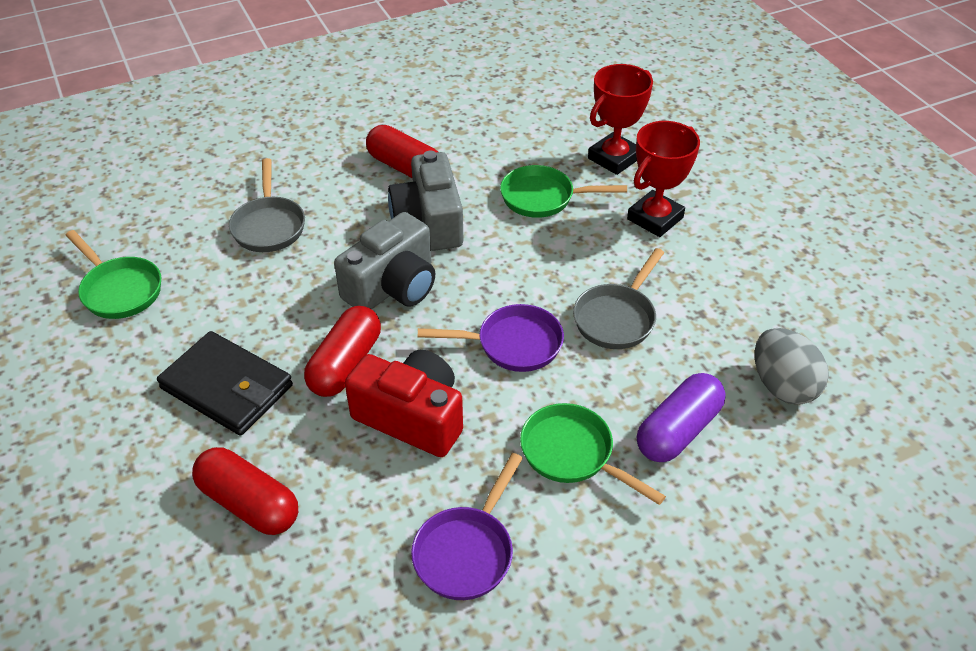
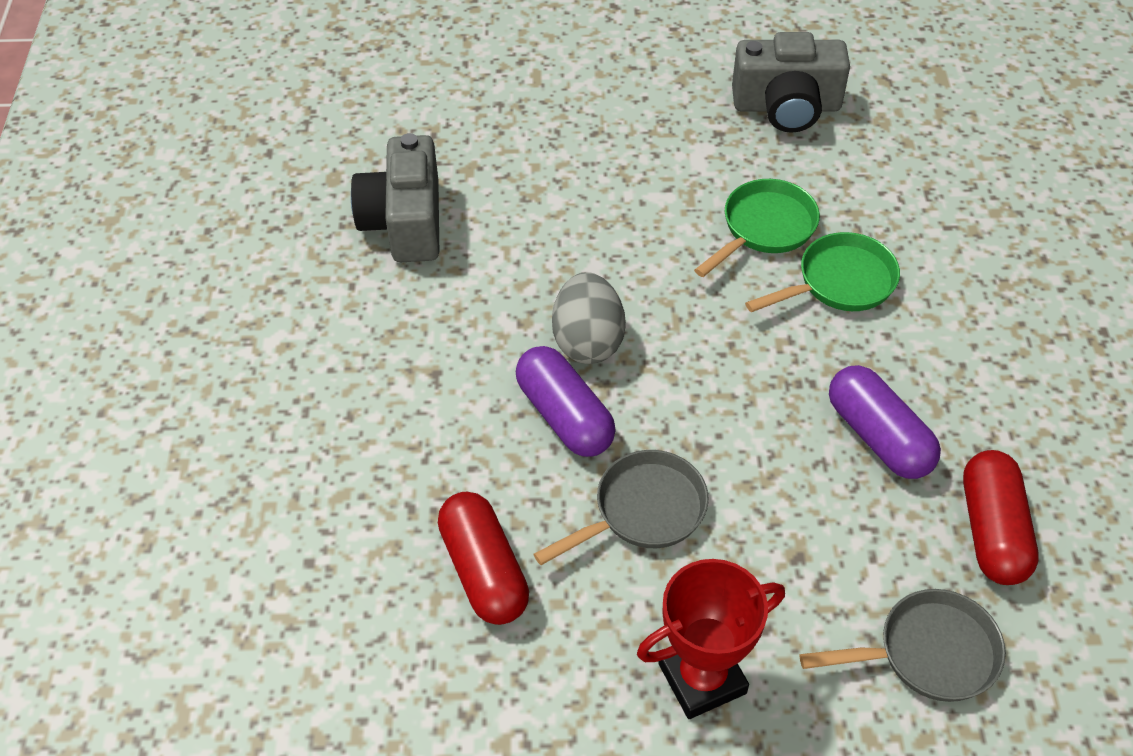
black wallet: 1 -> 0
green pan: 3 -> 2
purple capsule: 1 -> 2
purple pan: 2 -> 0
red camera: 1 -> 0
red capsule: 3 -> 2
red trophy: 2 -> 1

